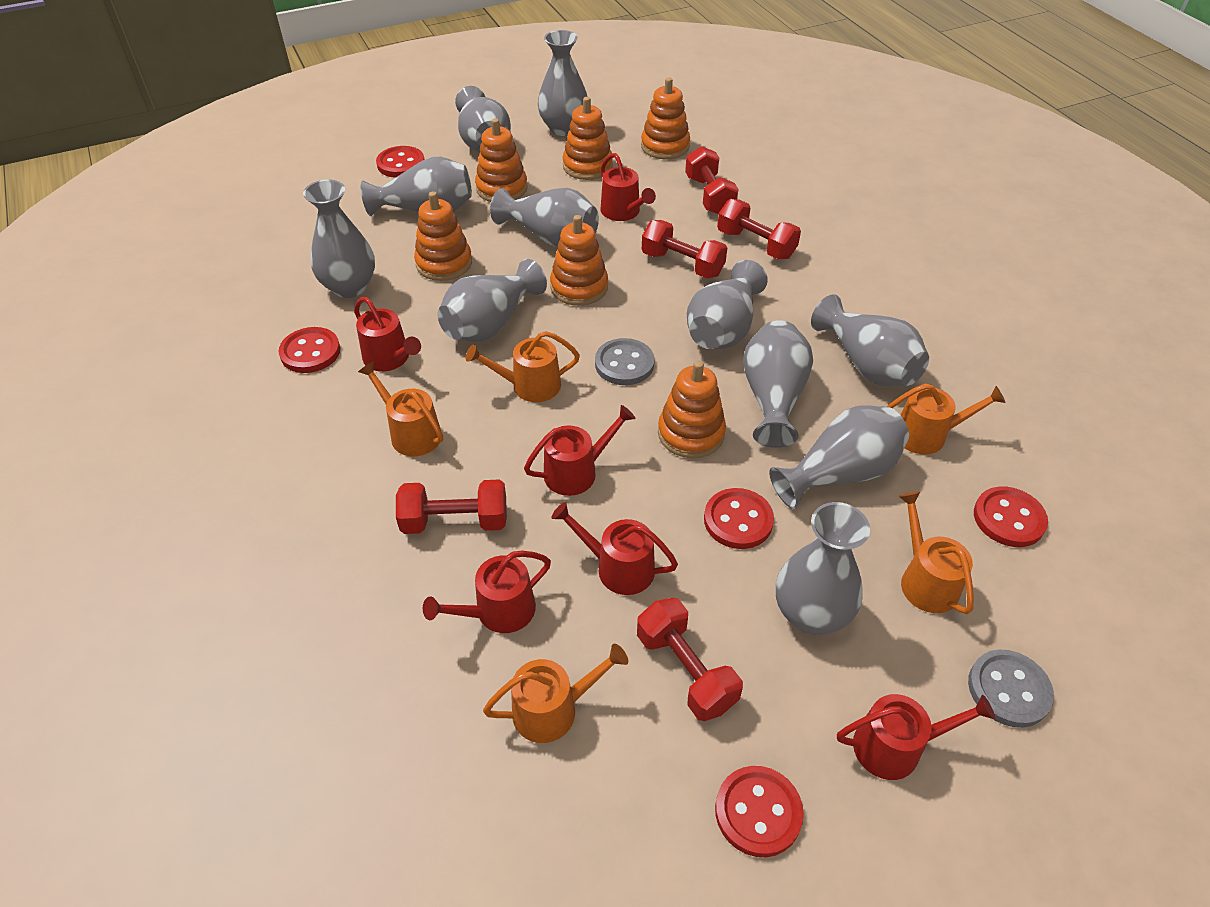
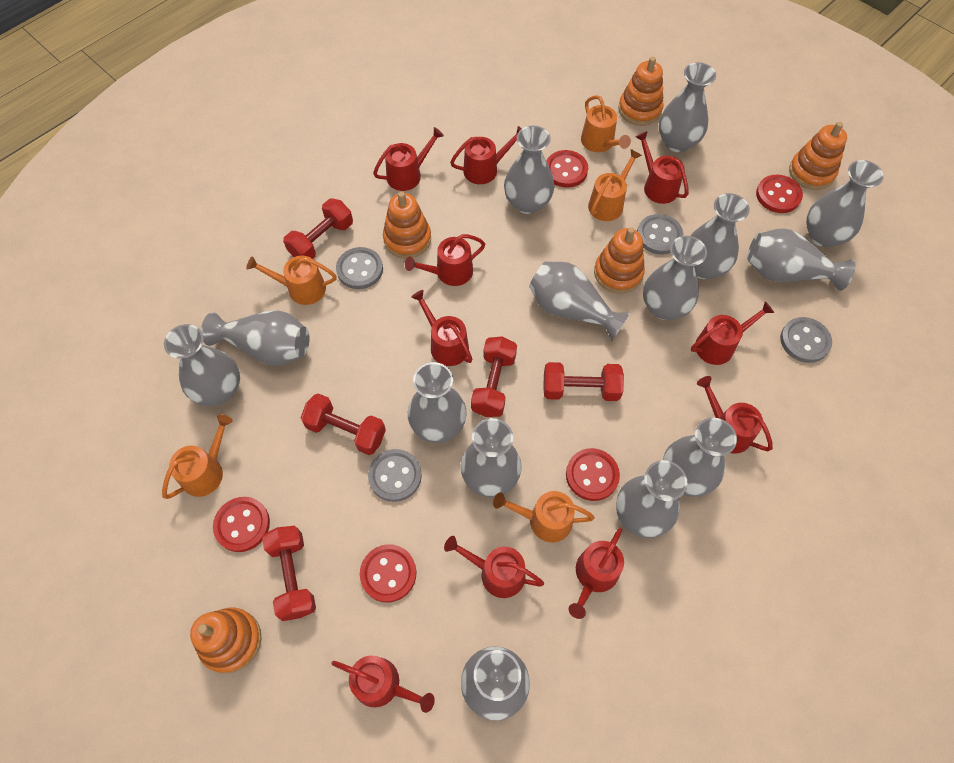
grey button: 2 -> 4
grey vase: 11 -> 14
orange stacking toy: 6 -> 5
red watering can: 6 -> 10

